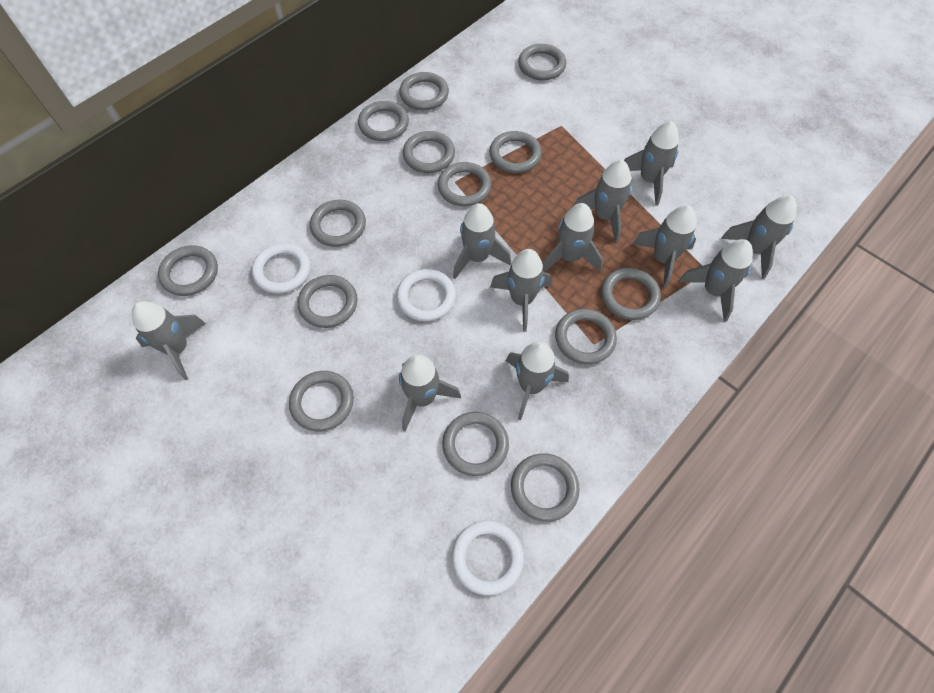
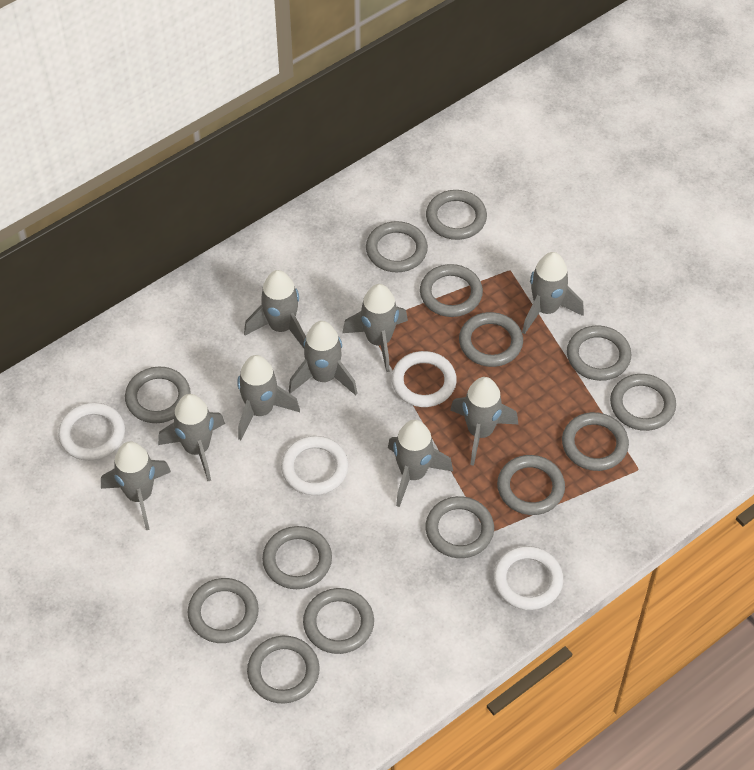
grey rocket: 11 -> 9
white ring: 3 -> 4

